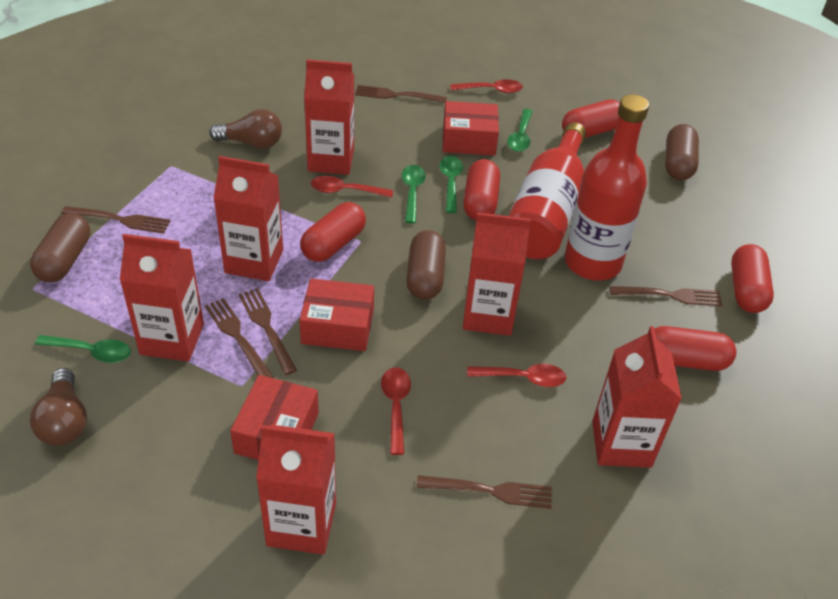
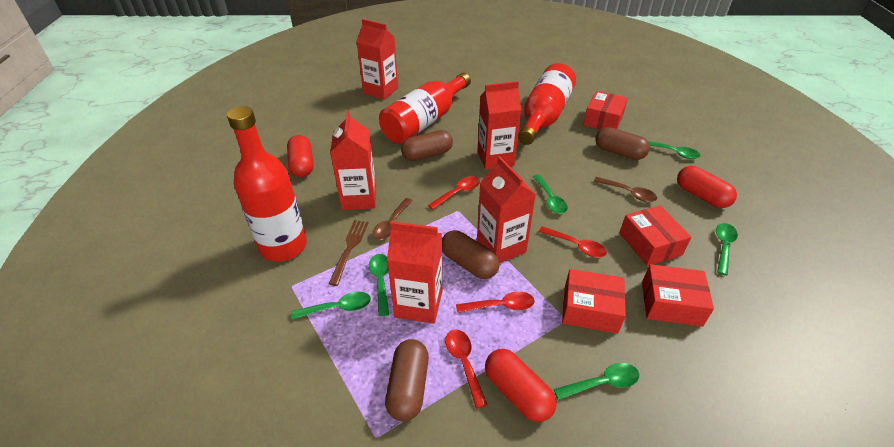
brown capsule: 3 -> 4
brown fork: 6 -> 1
brown light bulb: 2 -> 0
brown spoon: 0 -> 2
green spoon: 4 -> 6
red bottle: 2 -> 3
red box: 3 -> 4
red capsule: 5 -> 3
red carton: 6 -> 5

